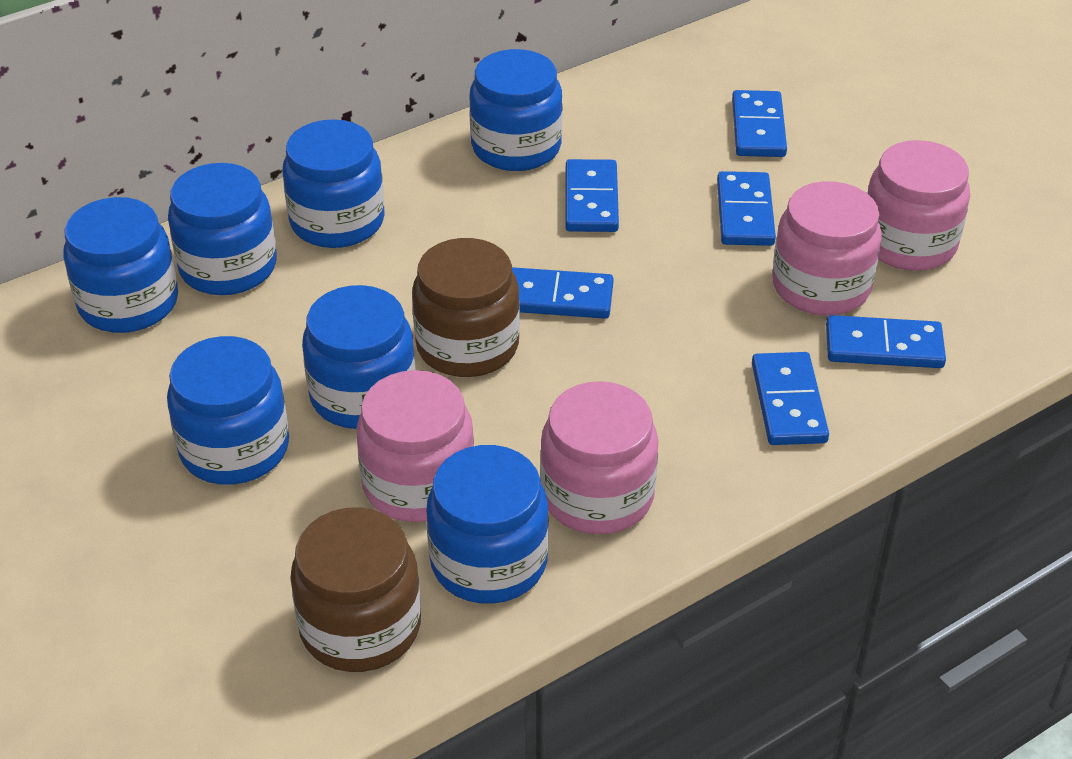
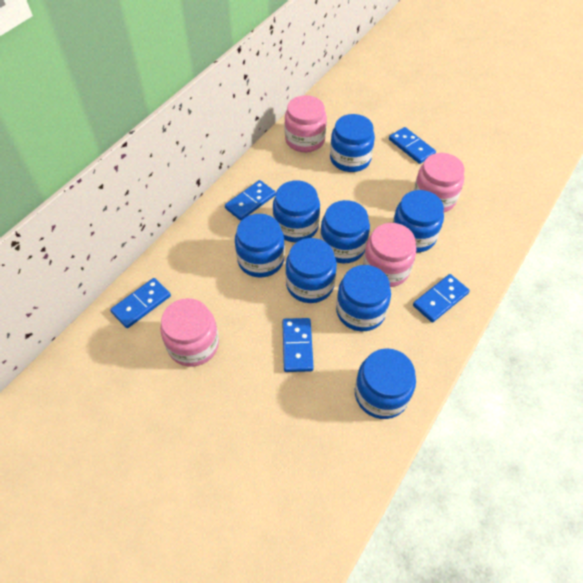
blue domino: 6 -> 5
blue jar: 7 -> 8
brown jar: 2 -> 0

